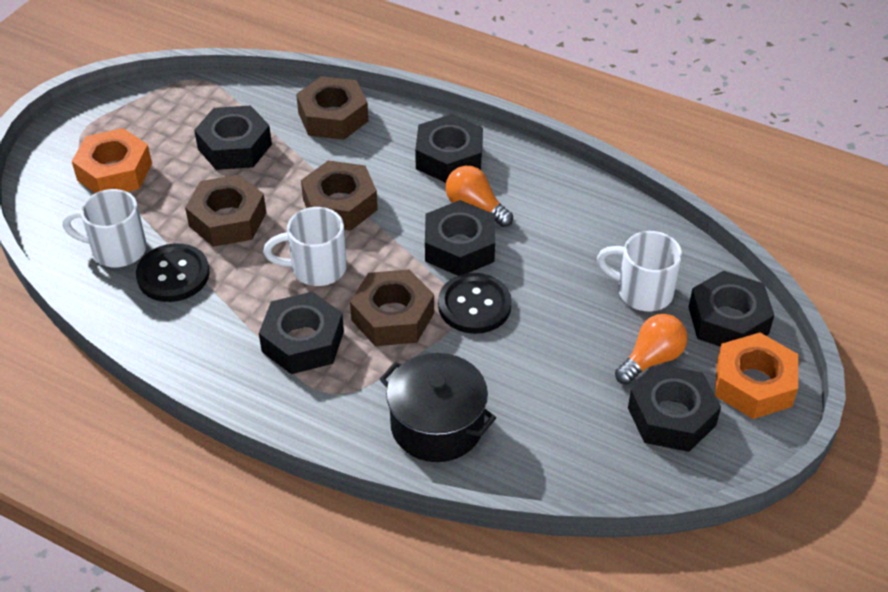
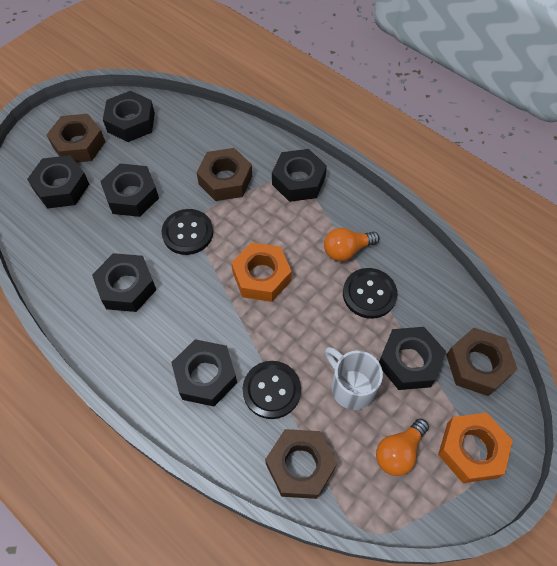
black button: 2 -> 3
black nut: 6 -> 7
black pot: 1 -> 0
white mug: 3 -> 1

